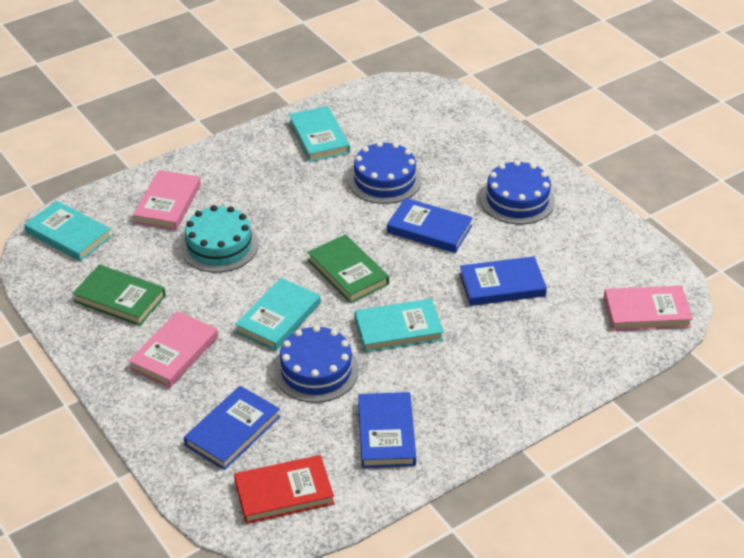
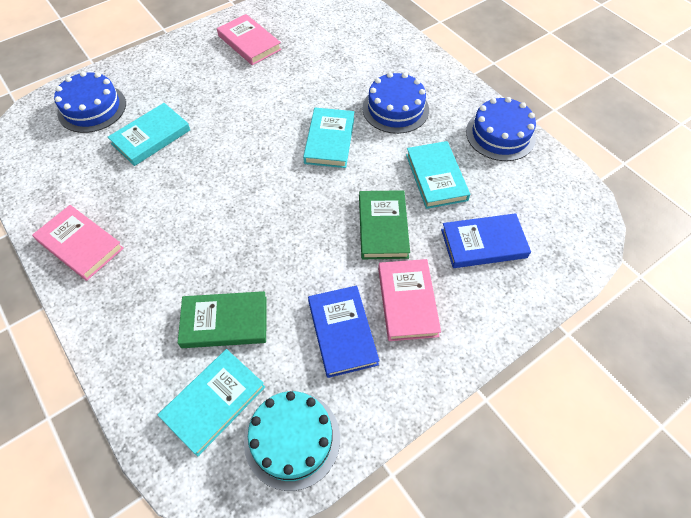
blue book: 4 -> 2
red book: 1 -> 0

